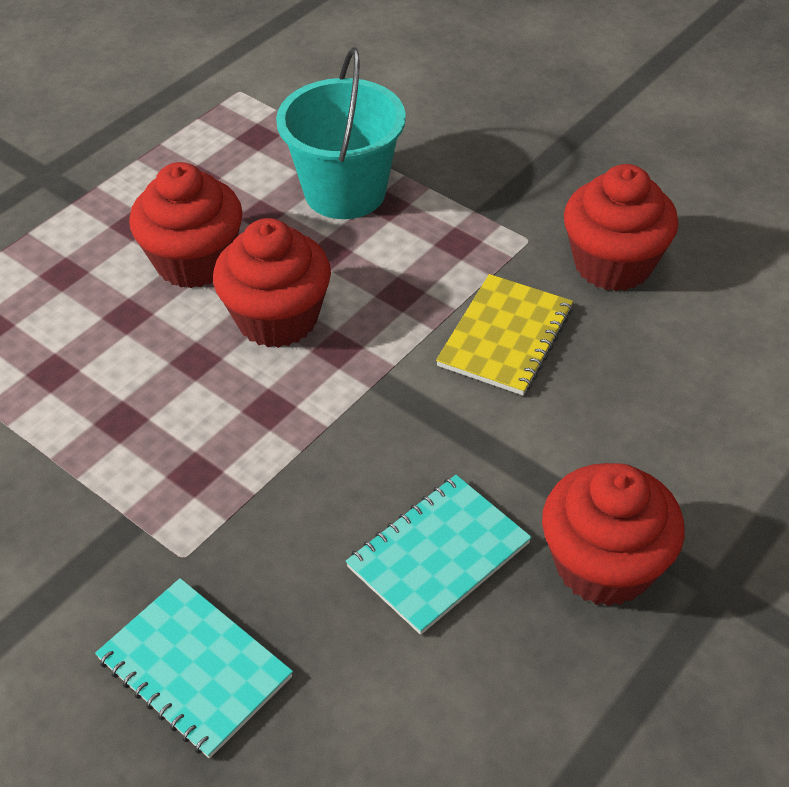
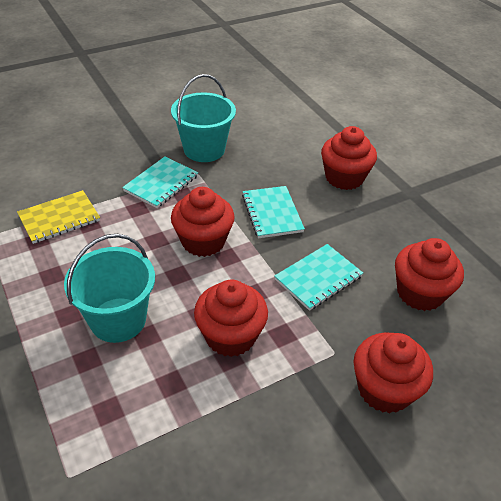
red cupcake: 4 -> 5
turquoise bucket: 1 -> 2
turquoise notebook: 2 -> 3

